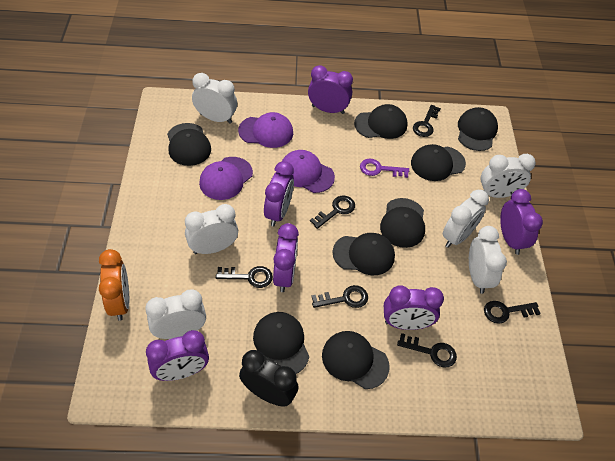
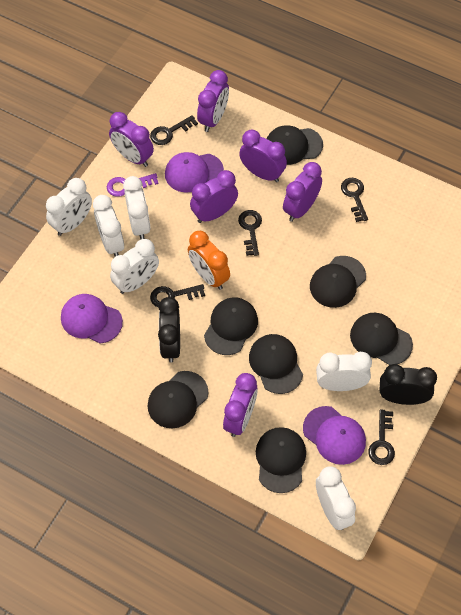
black cap: 8 -> 7
black clock: 1 -> 2
black key: 6 -> 5

